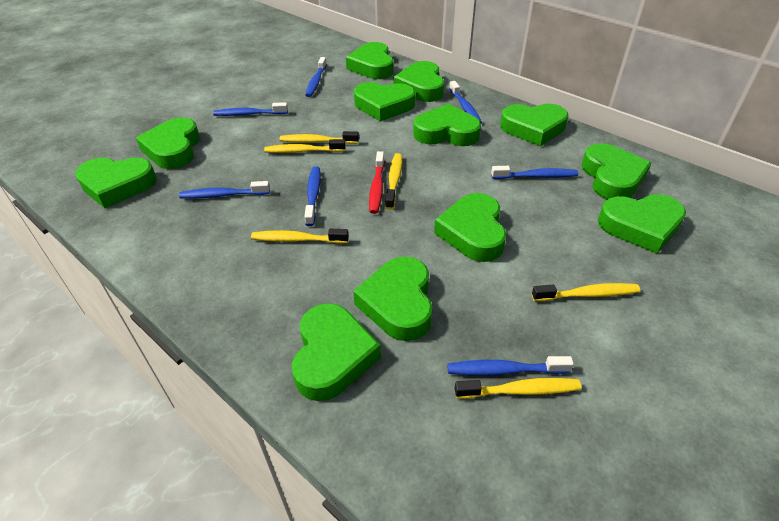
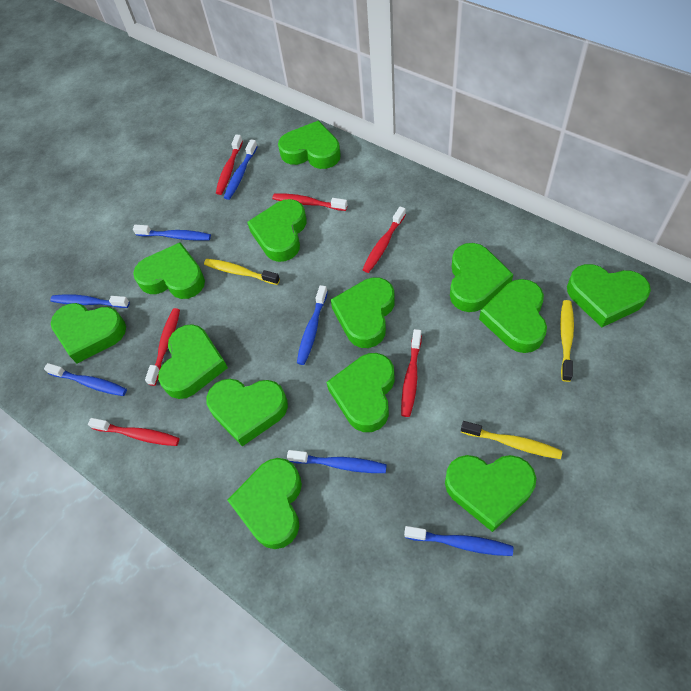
green heart: 12 -> 13
red toothbrush: 1 -> 6
yellow toothbrush: 6 -> 3

